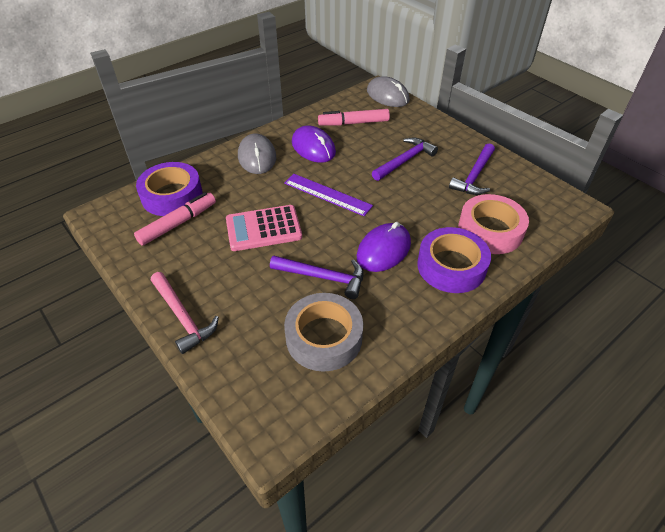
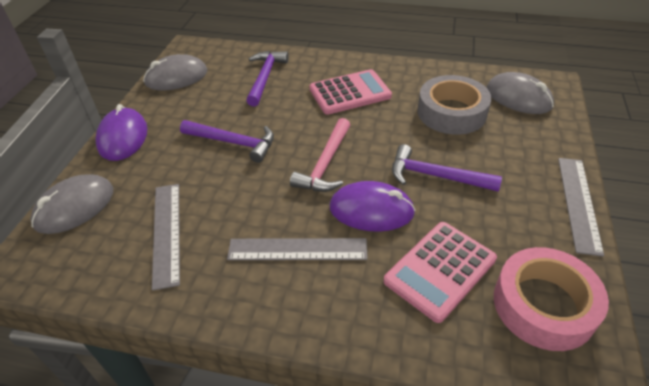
grey mouse: 2 -> 3
grey ruler: 0 -> 3
pink calculator: 1 -> 2
pink marker: 2 -> 0
purple ruler: 1 -> 0
purple tape: 2 -> 0

